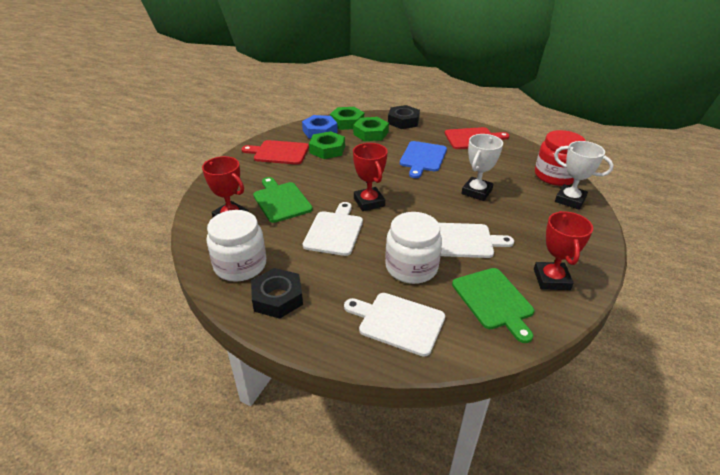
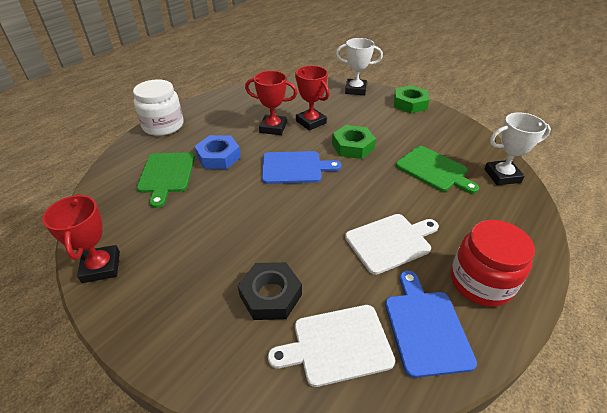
black nut: 2 -> 1
blue cutting board: 1 -> 2
green nut: 3 -> 2
red cutting board: 2 -> 0
white cutting board: 3 -> 2
white jar: 2 -> 1

